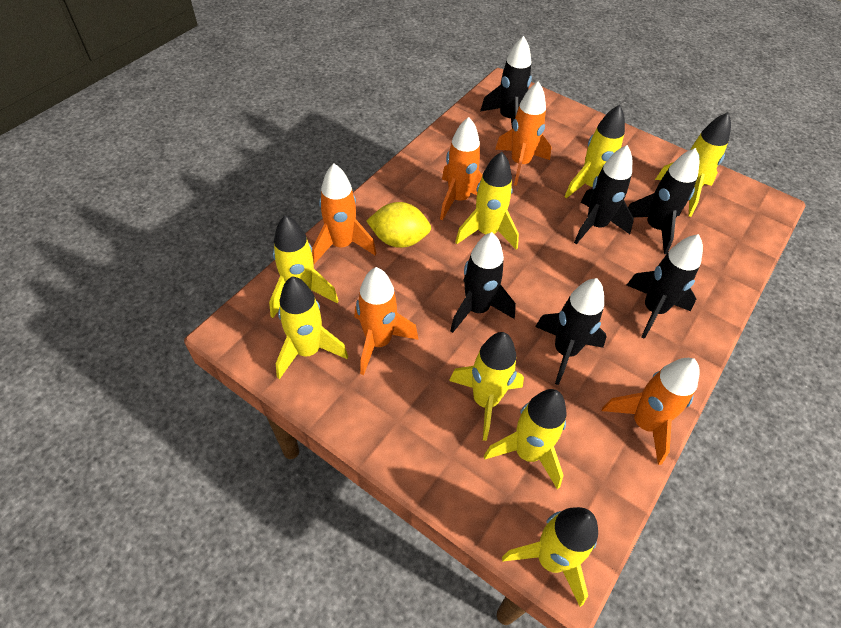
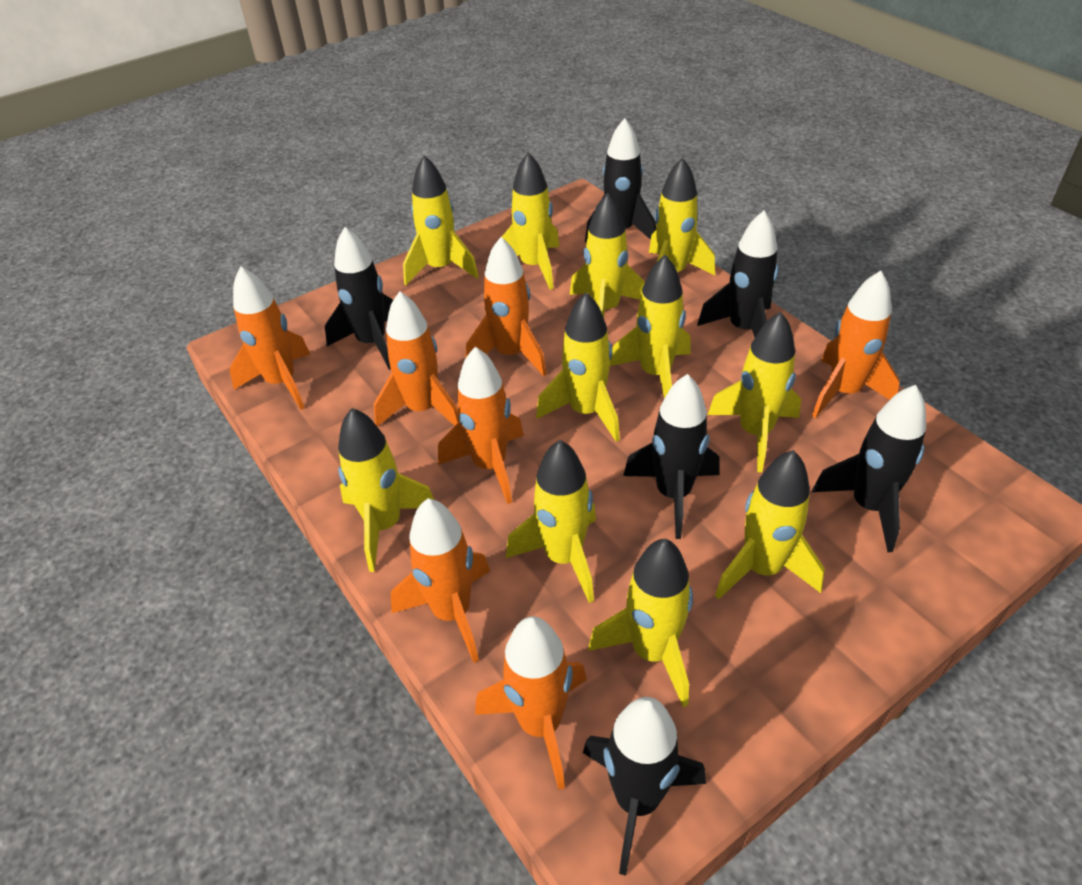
orange rocket: 5 -> 7
yellow lemon: 1 -> 0
yellow rocket: 8 -> 11

